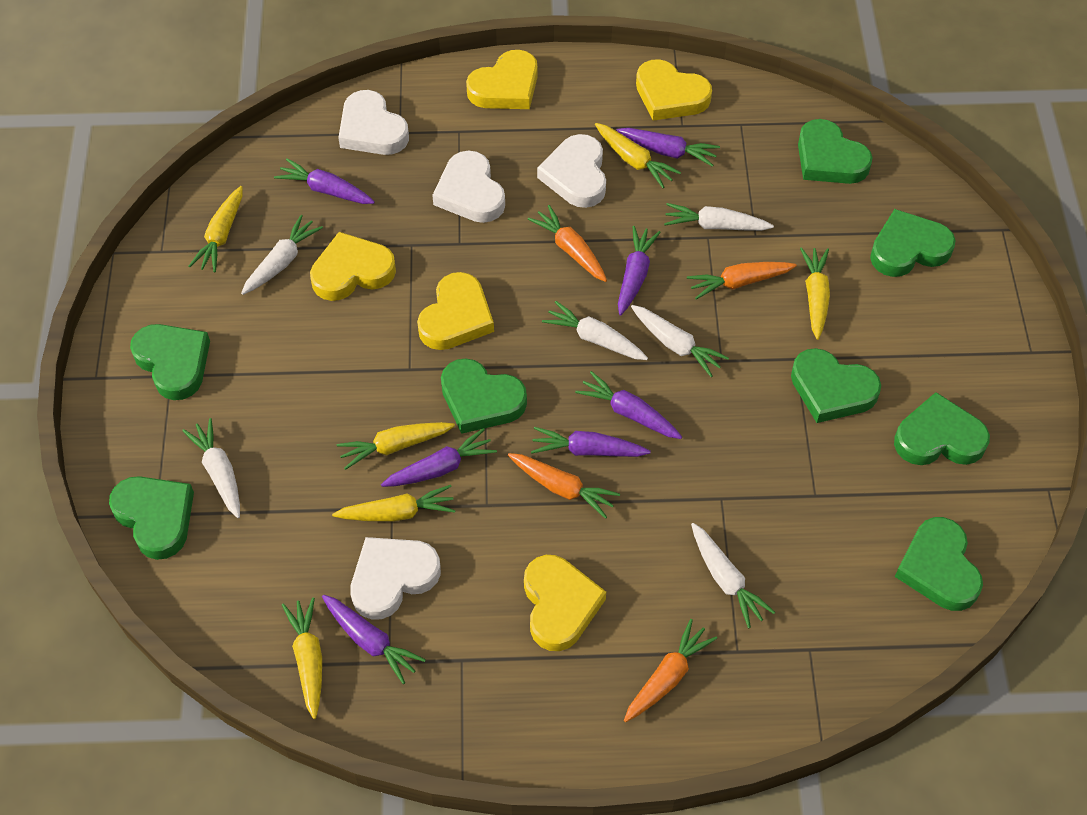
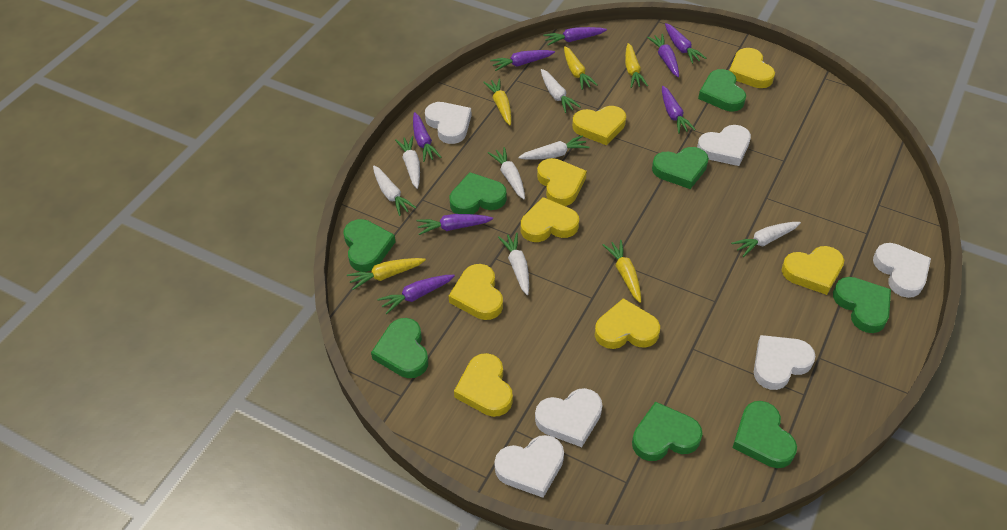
orange carrot: 4 -> 0
purple carrot: 7 -> 8
white carrot: 6 -> 7
white heart: 4 -> 6
yellow carrot: 6 -> 5
yellow heart: 5 -> 8

